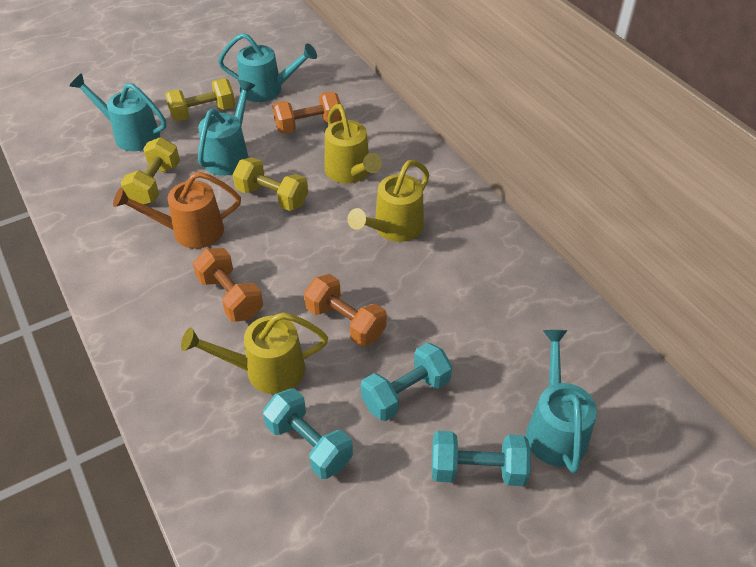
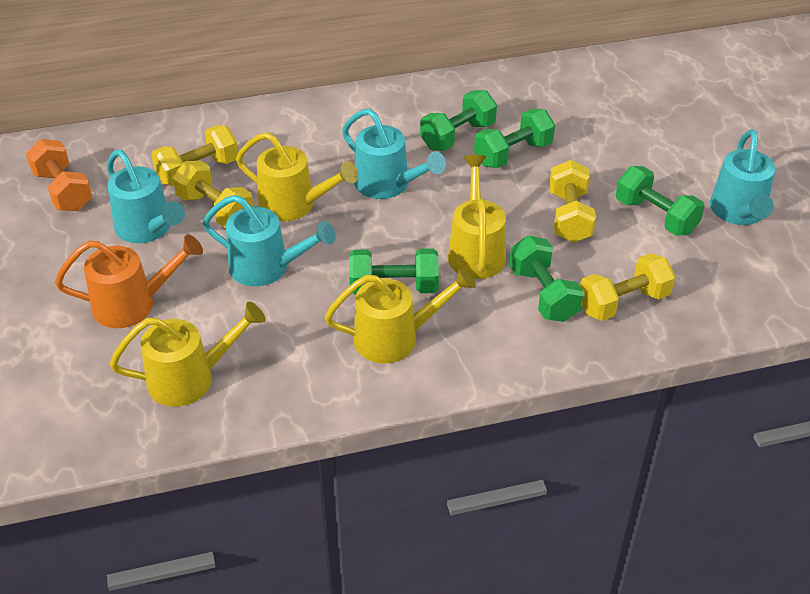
green dumbbell: 0 -> 5
orange dumbbell: 3 -> 1
turquoise dumbbell: 3 -> 0
yellow dumbbell: 3 -> 4
yellow watering can: 3 -> 4

